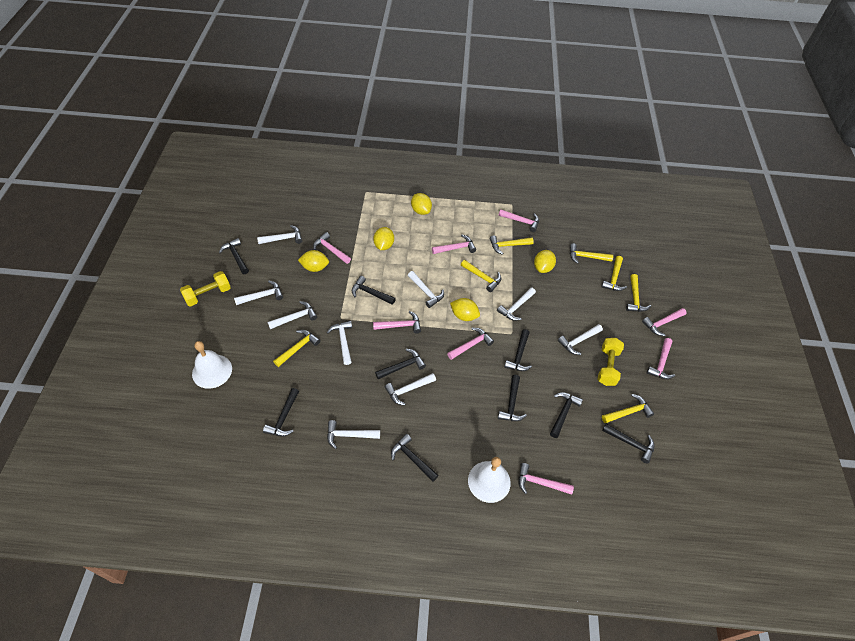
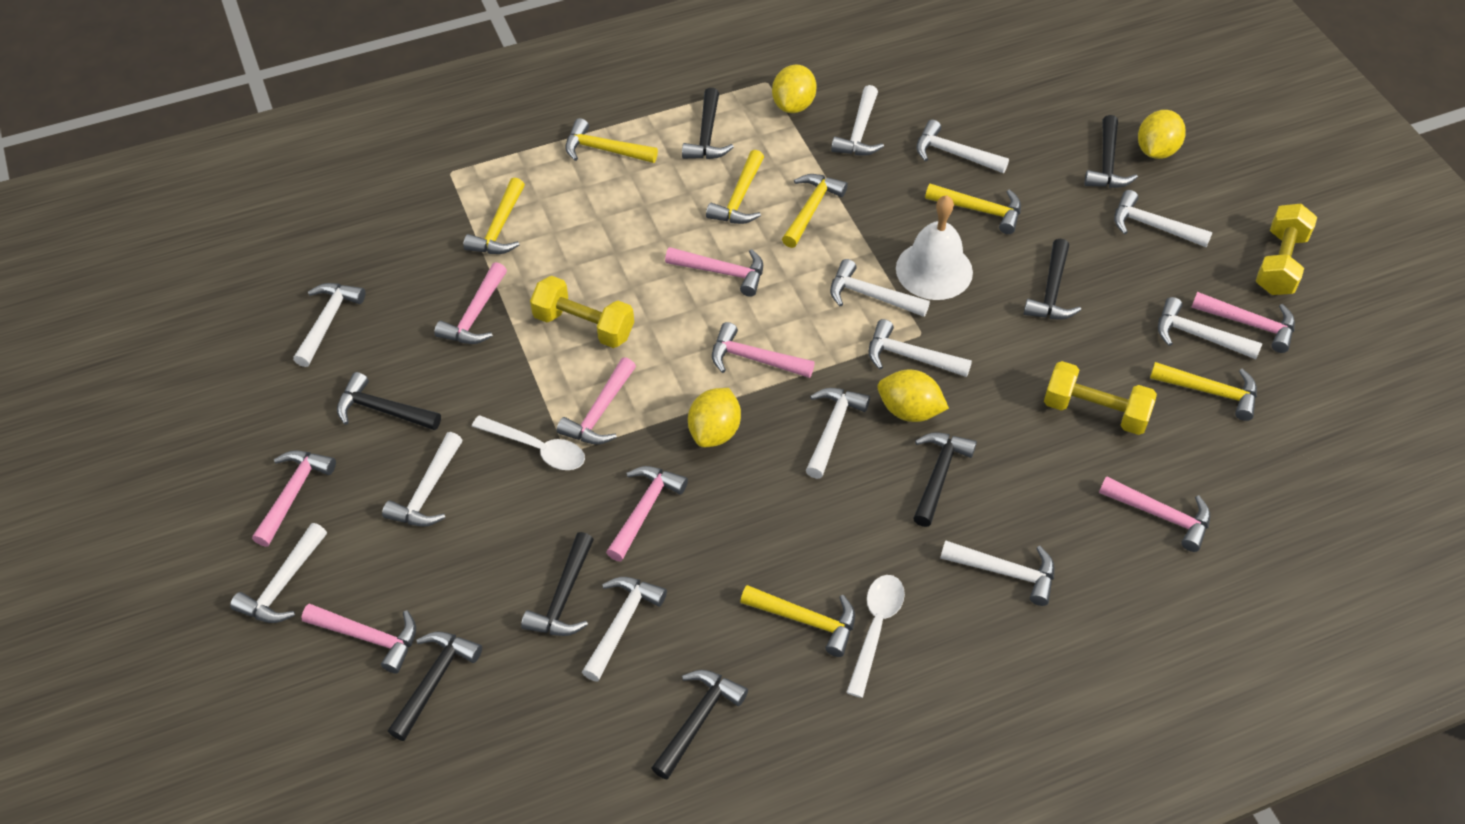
black hammer: 9 -> 8
pink hammer: 8 -> 9
white bell: 2 -> 1
white hammer: 9 -> 12
white spoon: 0 -> 2
yellow dumbbell: 2 -> 3
yellow lemon: 5 -> 4

